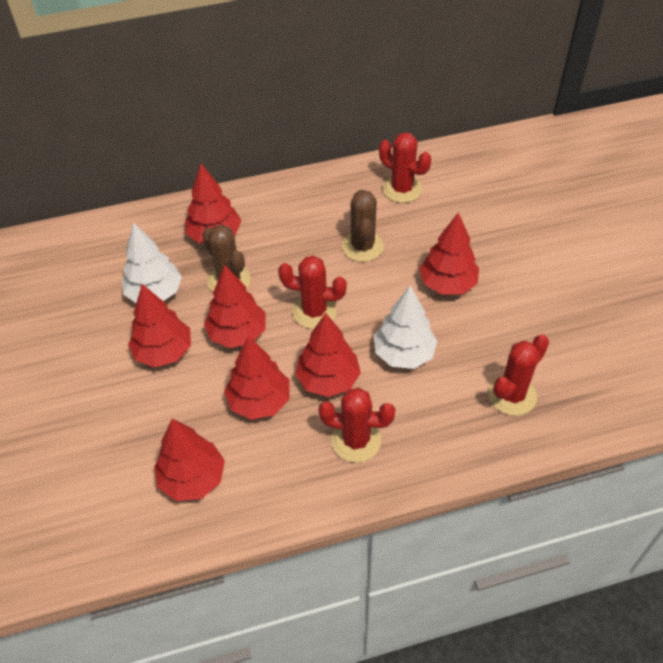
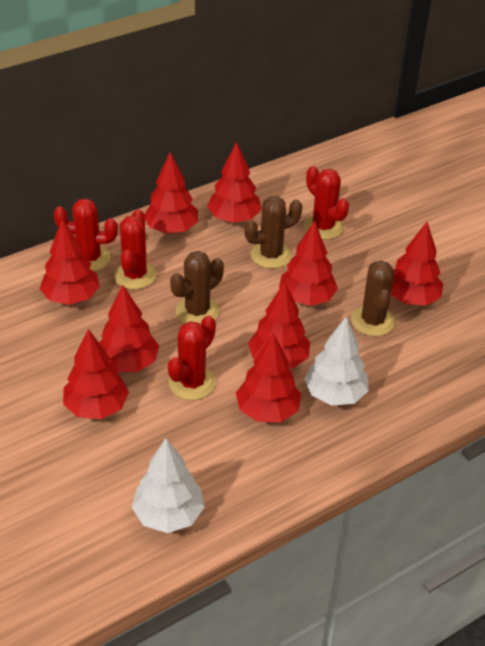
brown cactus: 2 -> 3
red tree: 7 -> 9

